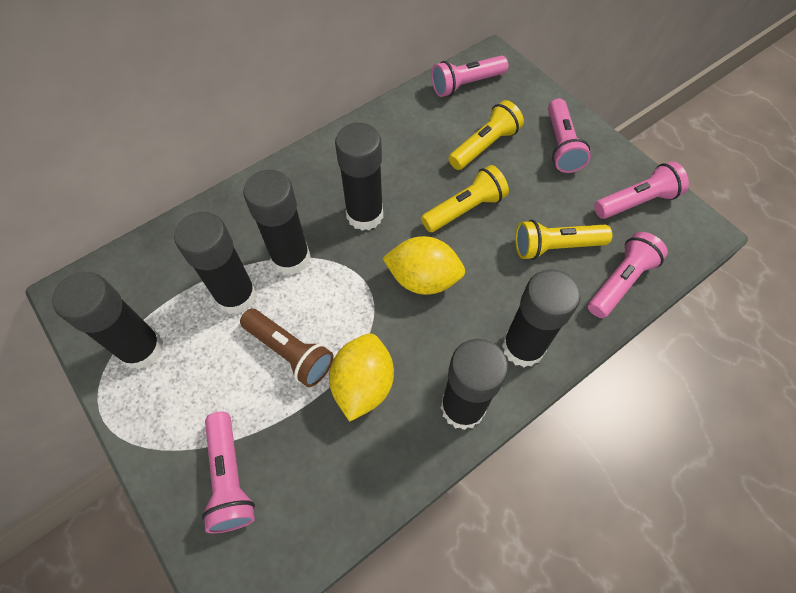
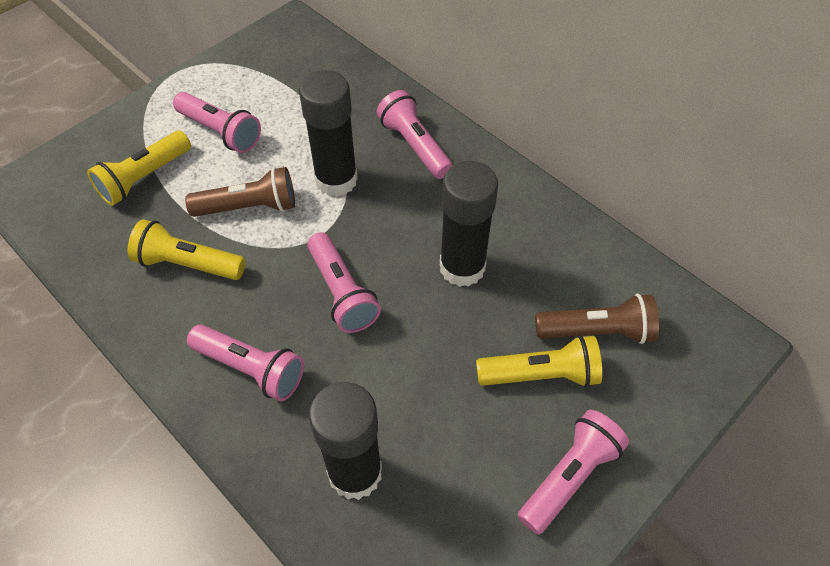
black glue stick: 6 -> 3
brown flashlight: 1 -> 2
yellow lemon: 2 -> 0

